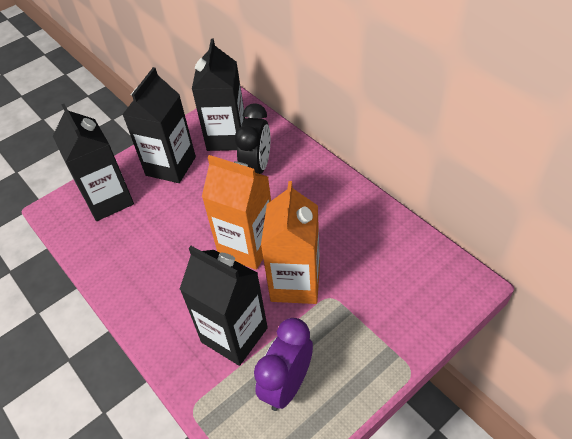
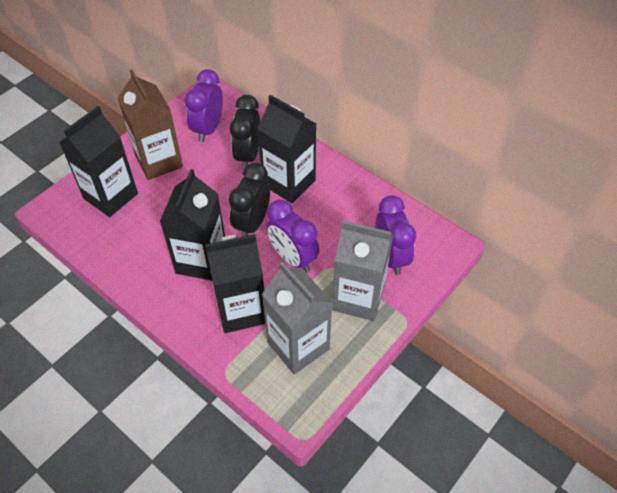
black clock: 1 -> 2
brown carton: 0 -> 1
grey carton: 0 -> 2
orange carton: 2 -> 0
purple clock: 1 -> 3

